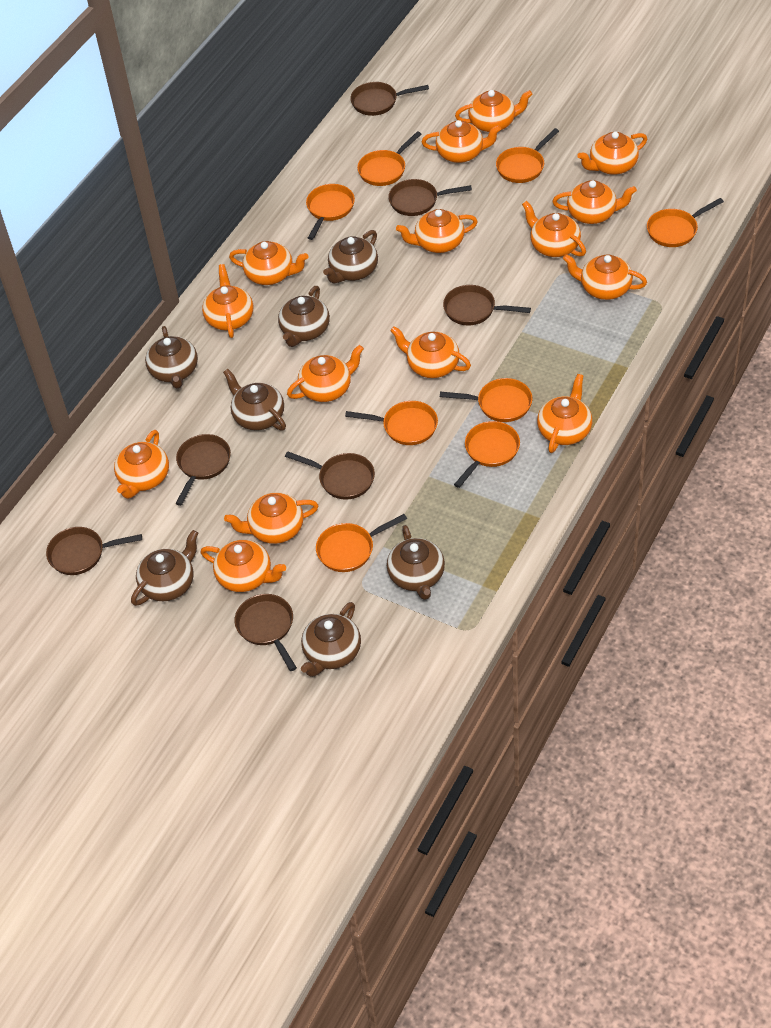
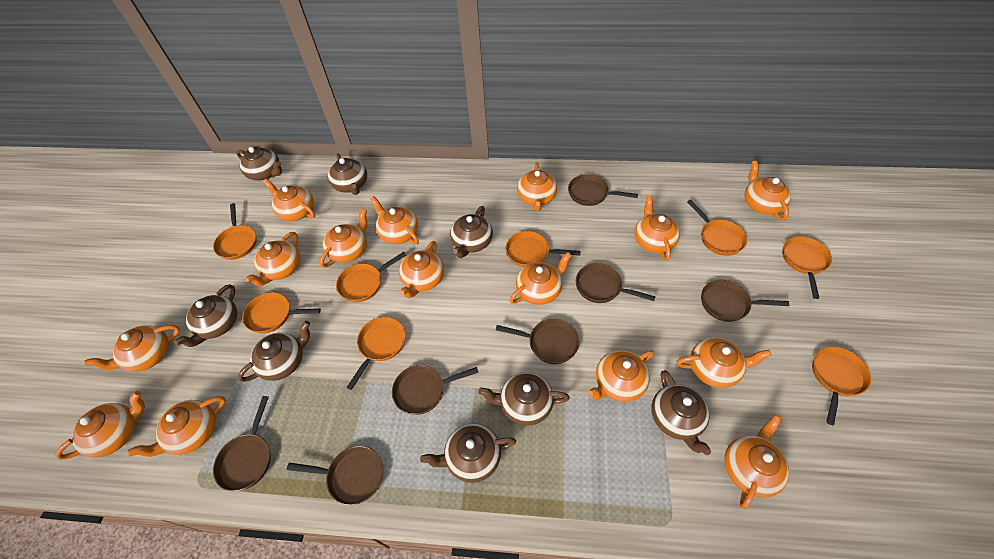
brown teapot: 7 -> 8

